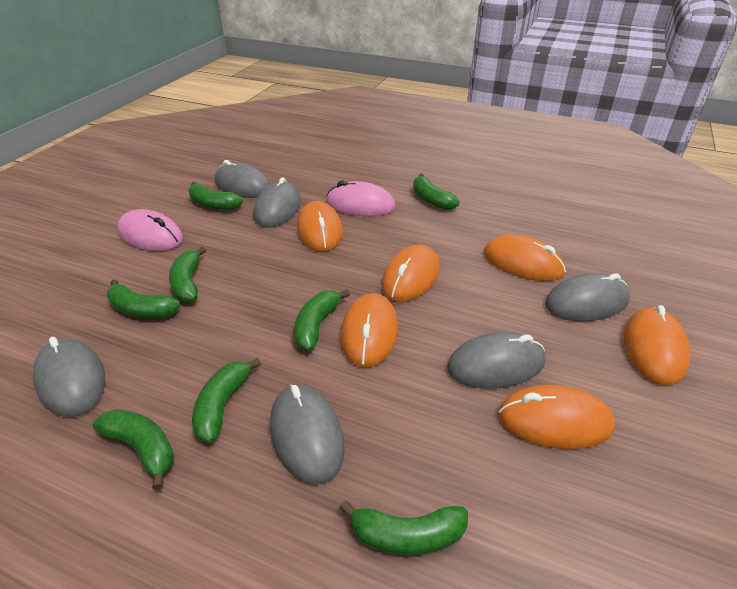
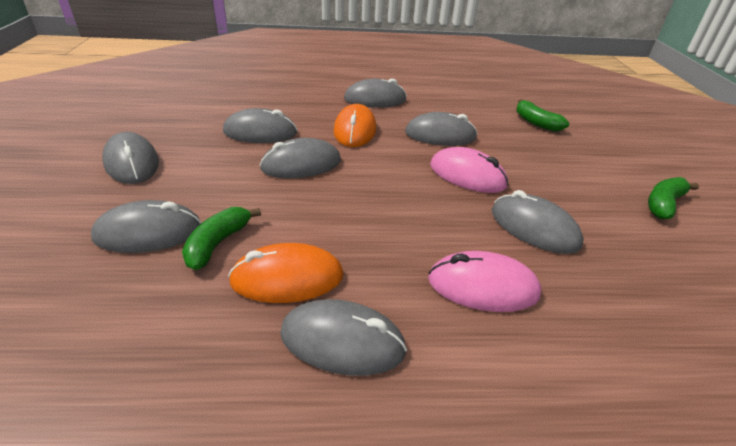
green banana: 8 -> 3
grey mouse: 6 -> 8
orange mouse: 6 -> 2

